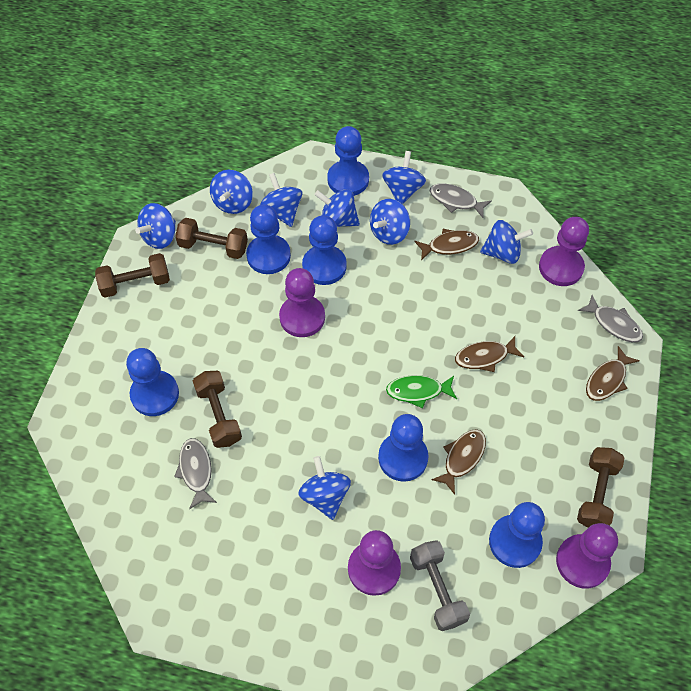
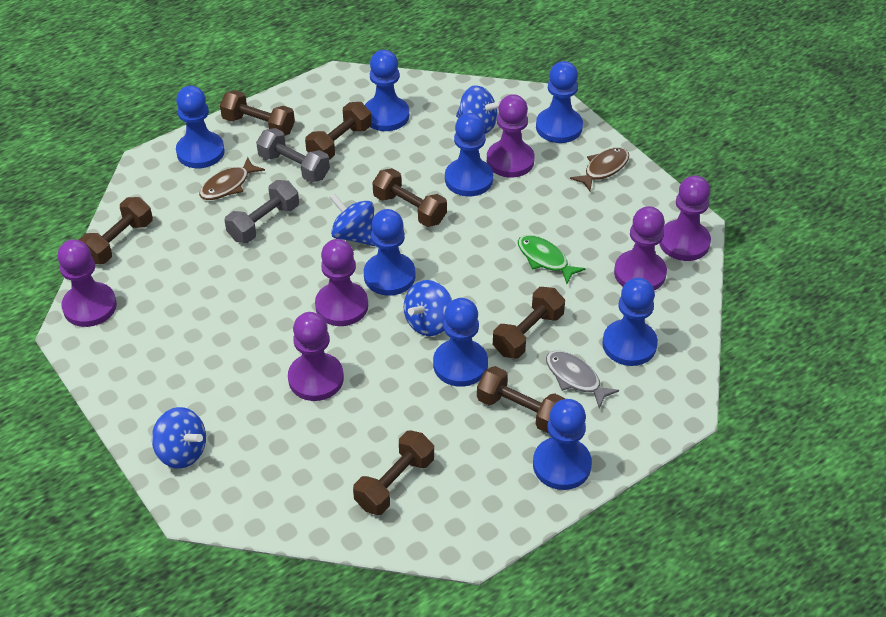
blue pawn: 6 -> 8
blue spinning top: 8 -> 4
brown dumbbell: 4 -> 7
brown fish: 4 -> 2
grey dumbbell: 1 -> 2
grey fish: 3 -> 1
purple pawn: 4 -> 6

